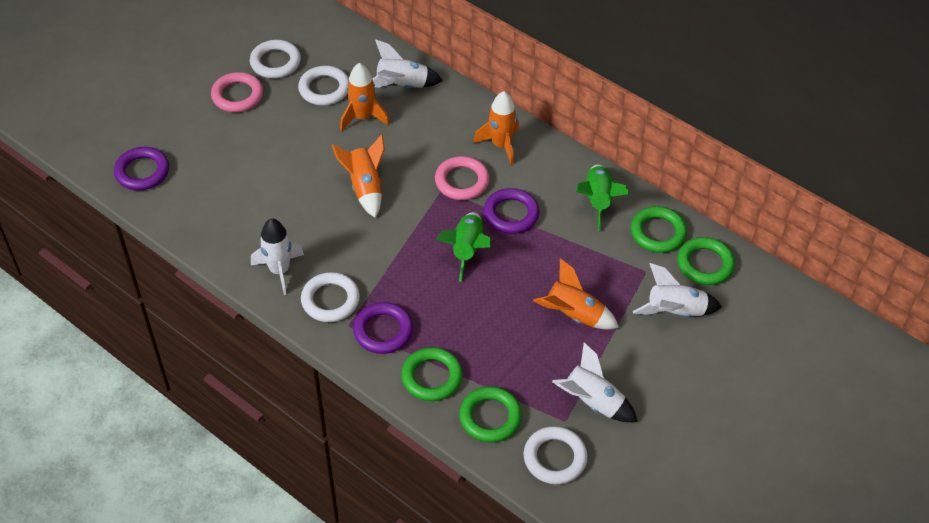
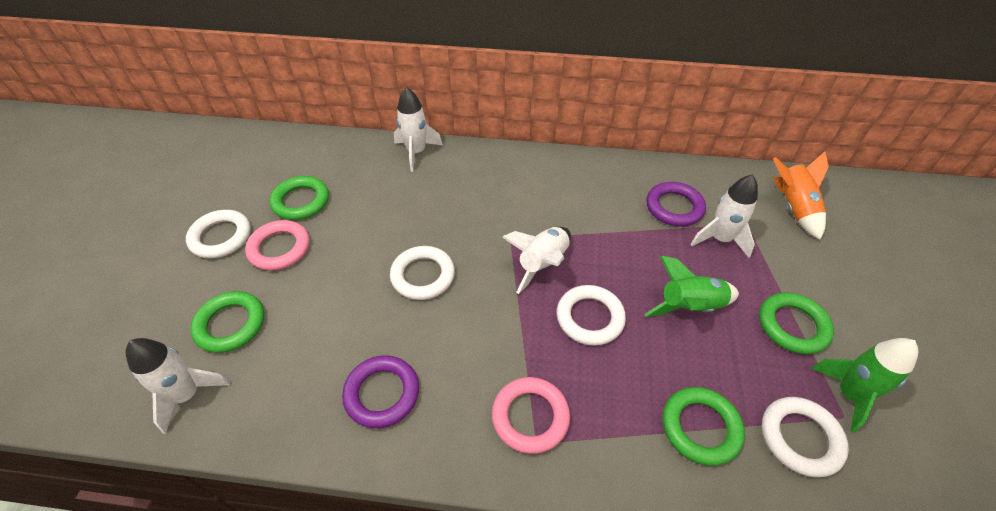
orange rocket: 4 -> 1
purple ring: 3 -> 2

